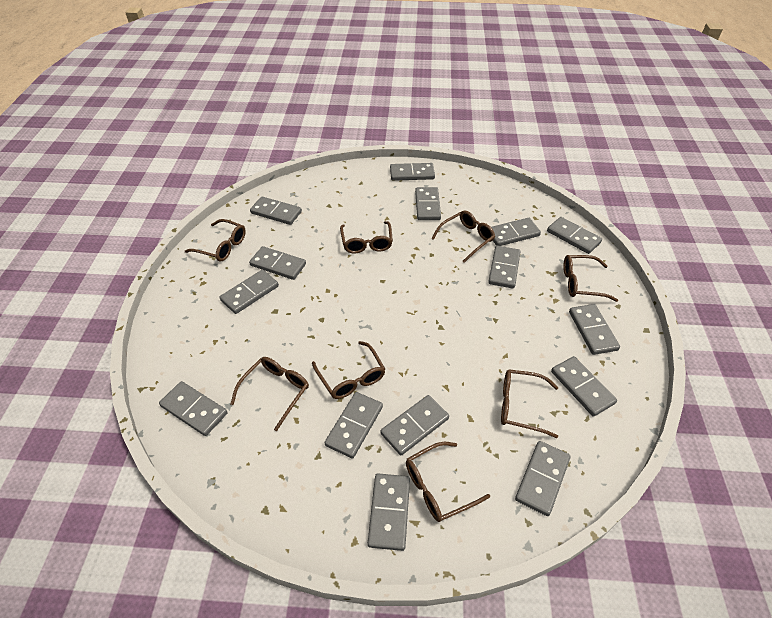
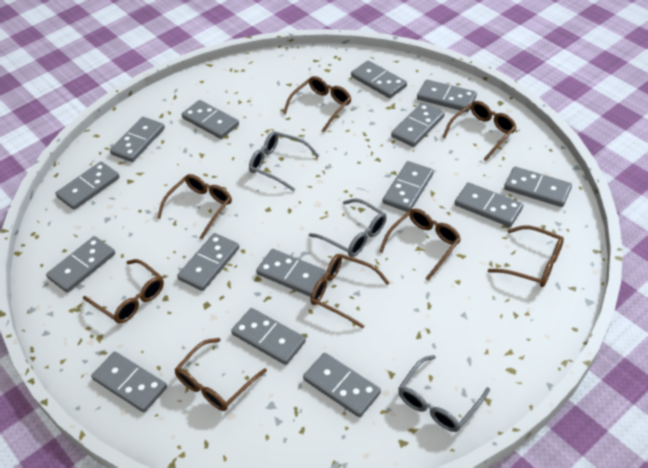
grey glasses: 0 -> 3

